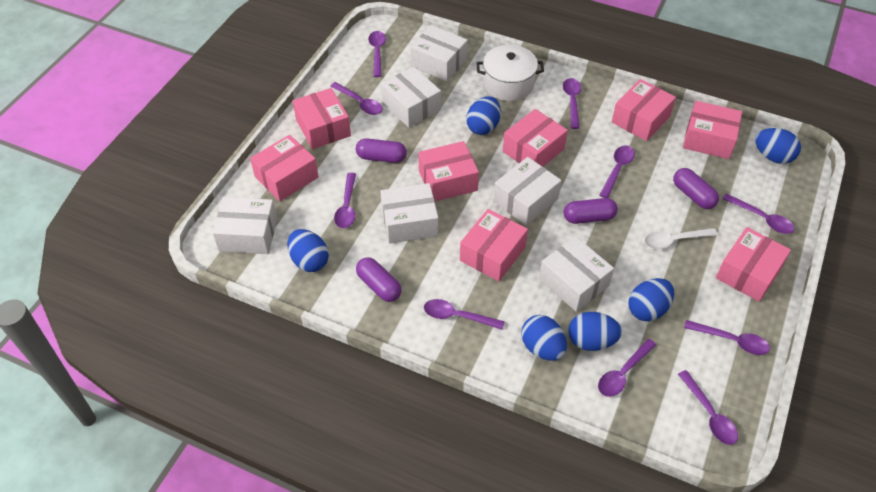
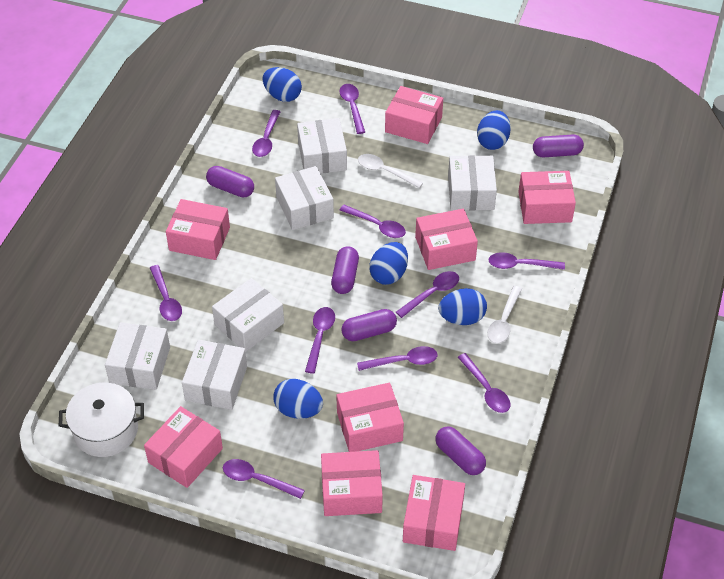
blue egg: 6 -> 5
purple capsule: 4 -> 5
white spoon: 1 -> 2

